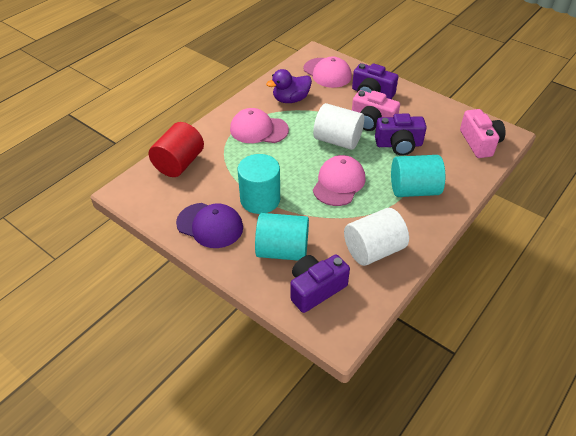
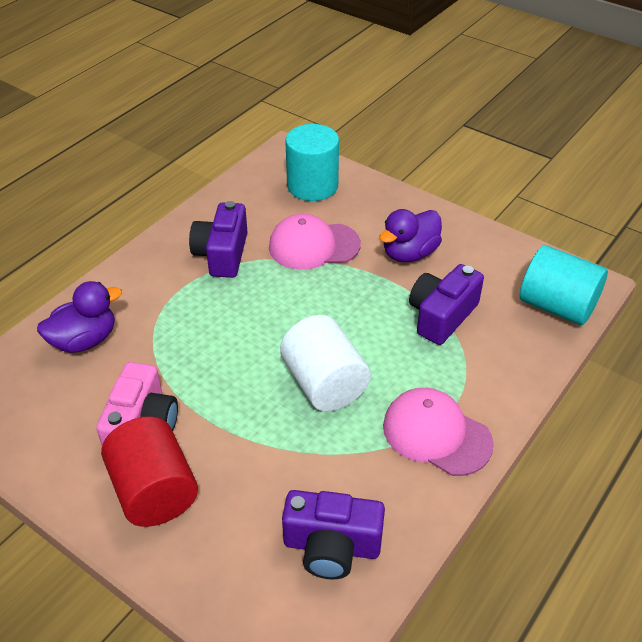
pink camera: 2 -> 1
pink cap: 3 -> 2
purple cap: 1 -> 0
purple duck: 1 -> 2
turquoise cylinder: 3 -> 2
white cylinder: 2 -> 1

